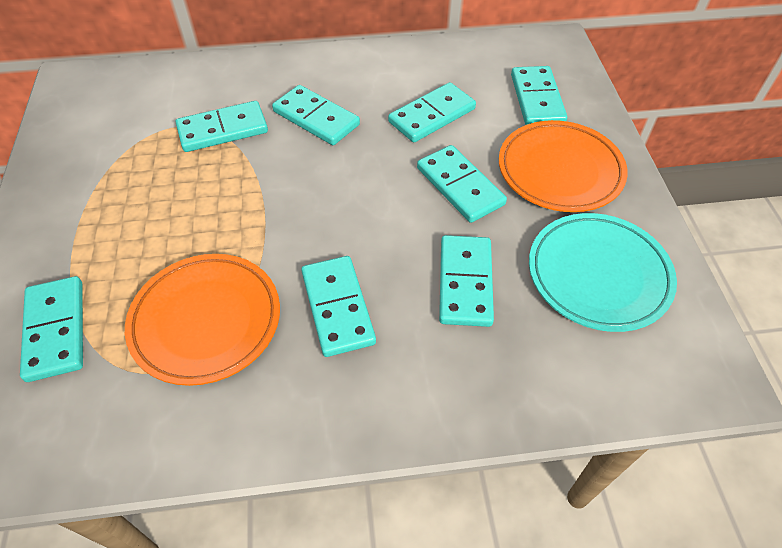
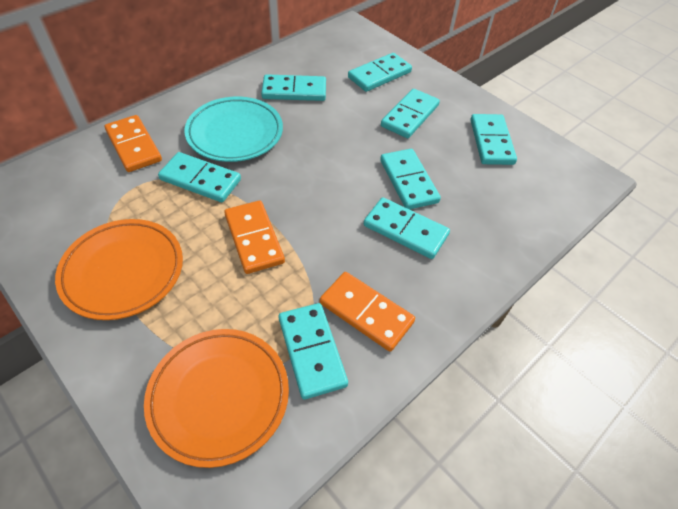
orange domino: 0 -> 3

